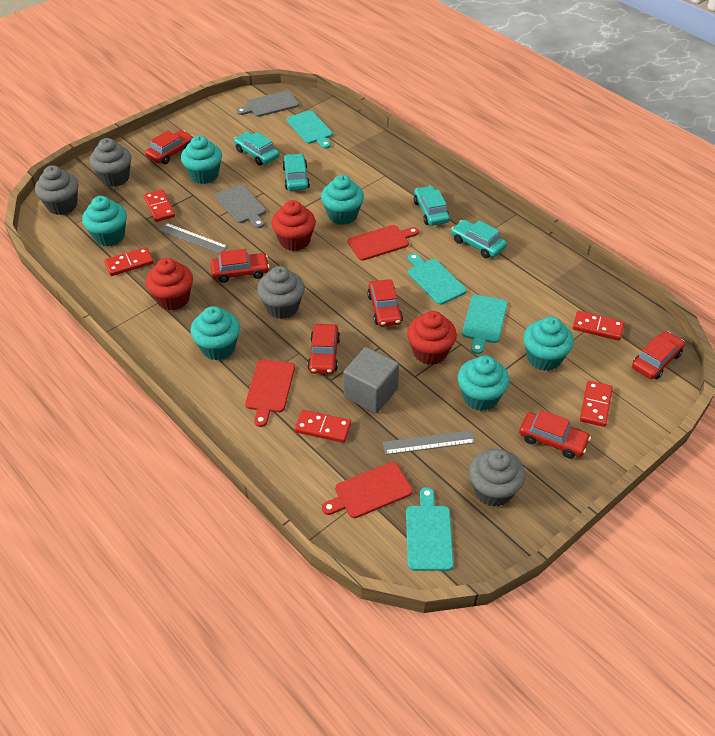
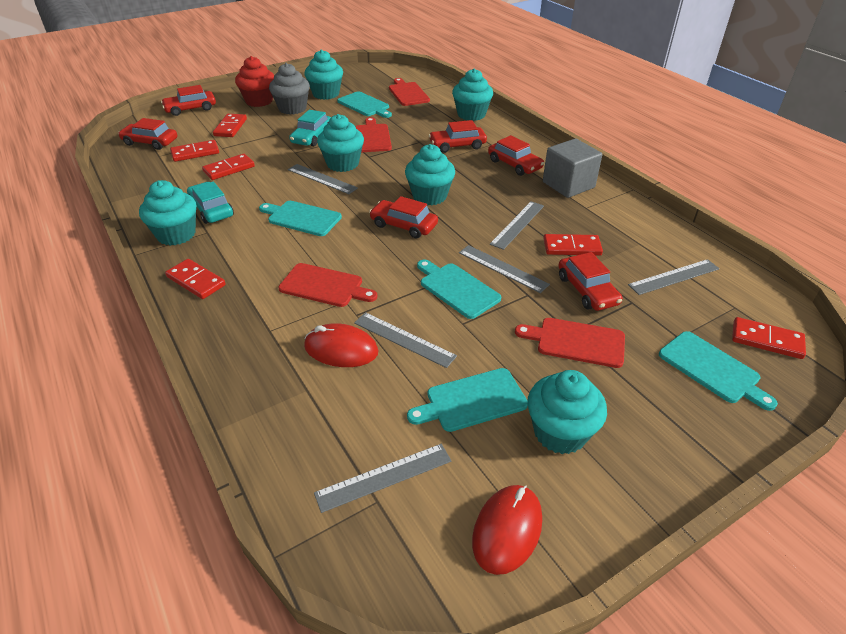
grey cupcake: 4 -> 1
grey cutting board: 2 -> 0
grey ruler: 2 -> 6
red cupcake: 3 -> 1
red cutting board: 3 -> 4
red domino: 5 -> 6
red mouse: 0 -> 2
turquoise car: 4 -> 2
turquoise cutting board: 4 -> 5

